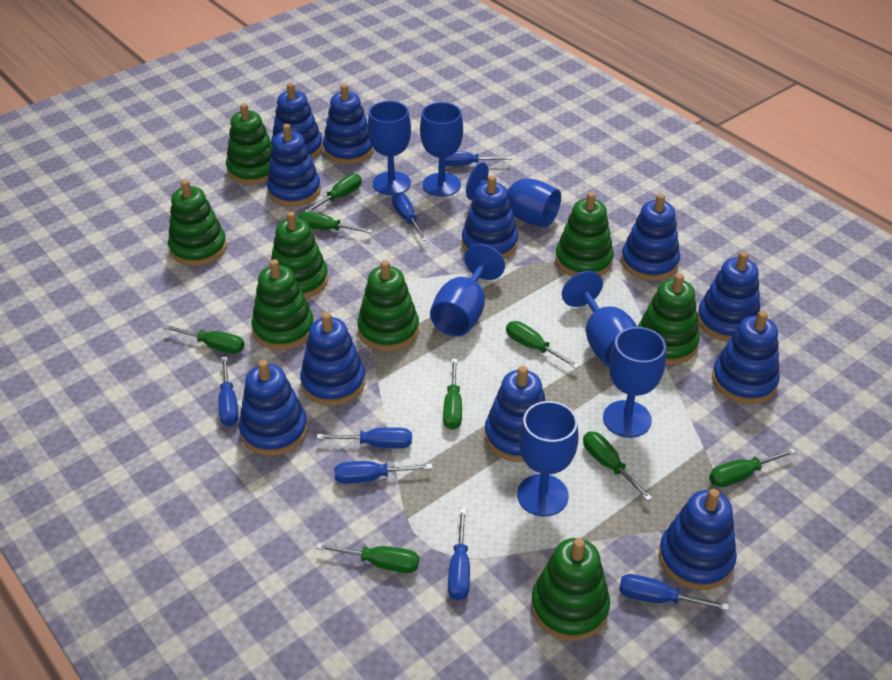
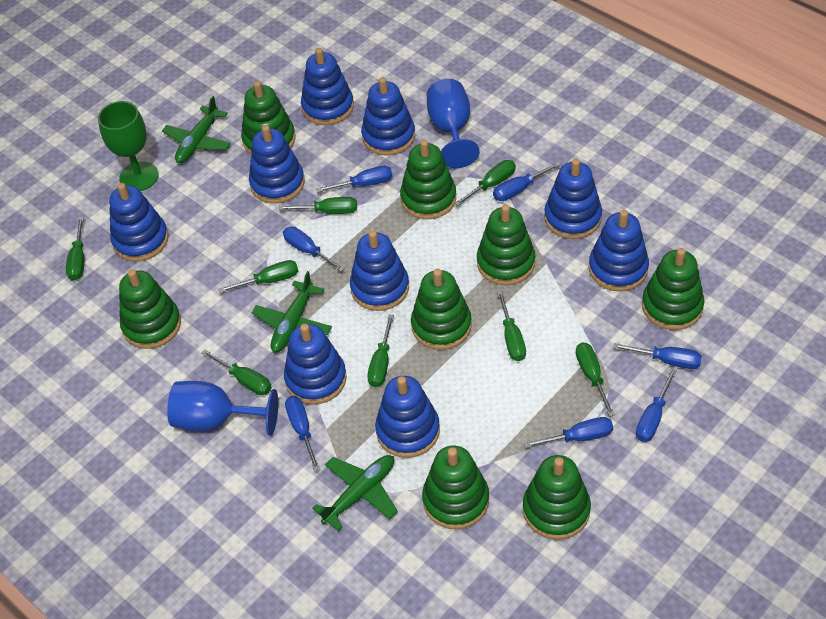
blue goblet: 7 -> 2
blue stacking toy: 11 -> 9
green goblet: 0 -> 1
green plane: 0 -> 3

